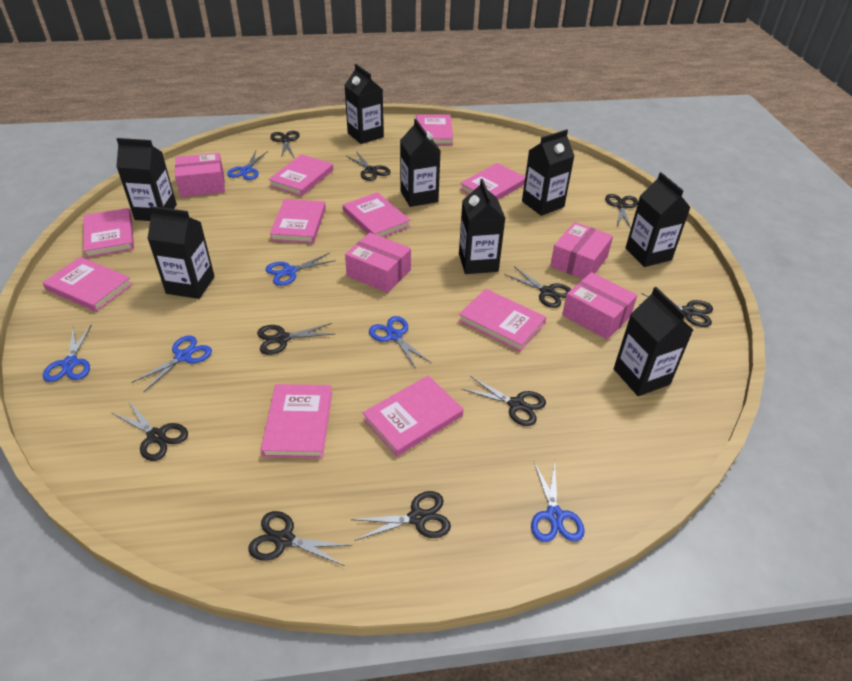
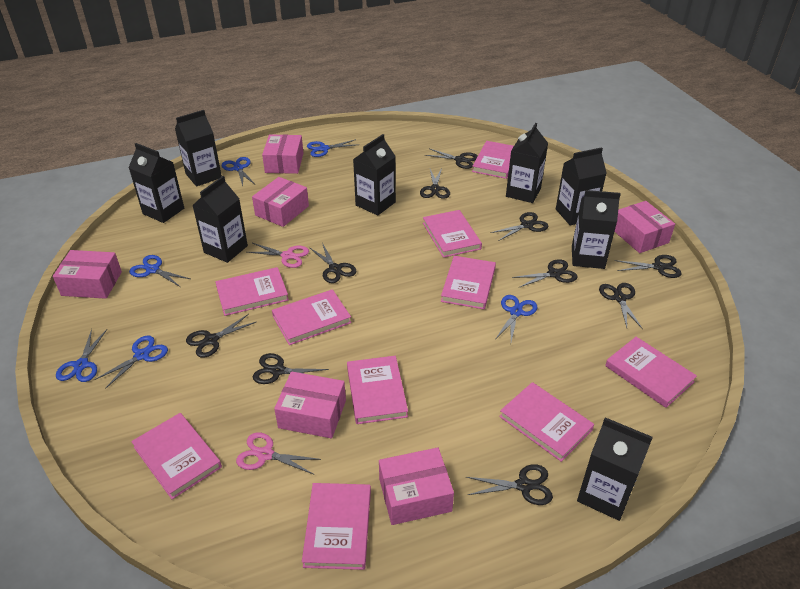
pink box: 4 -> 6
pink scissors: 0 -> 2

